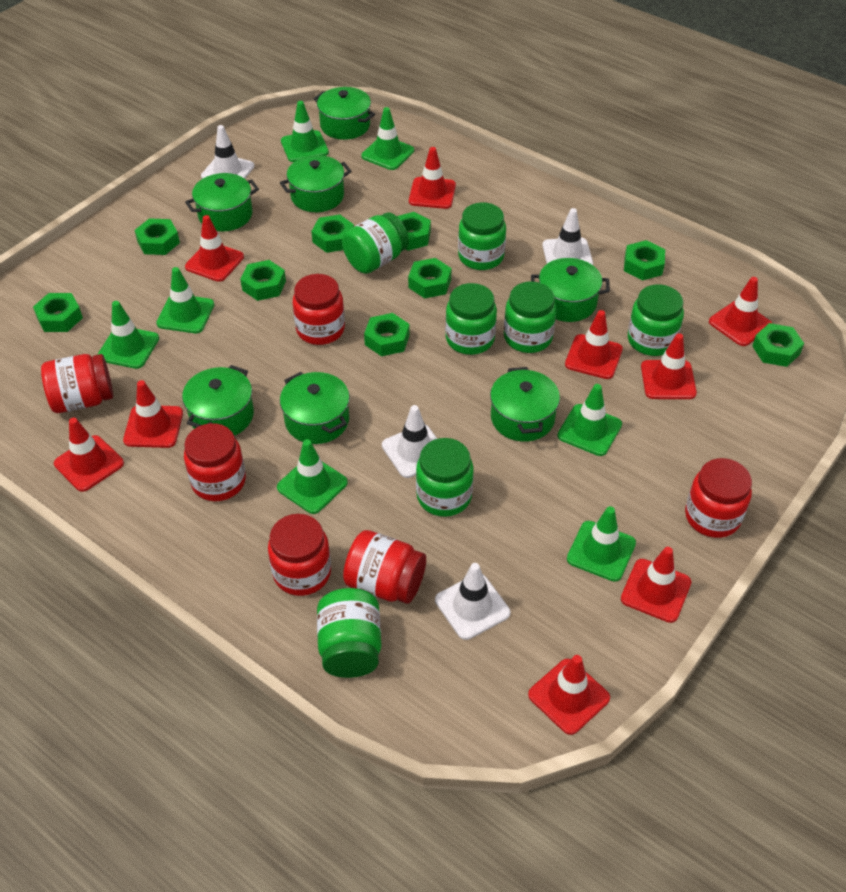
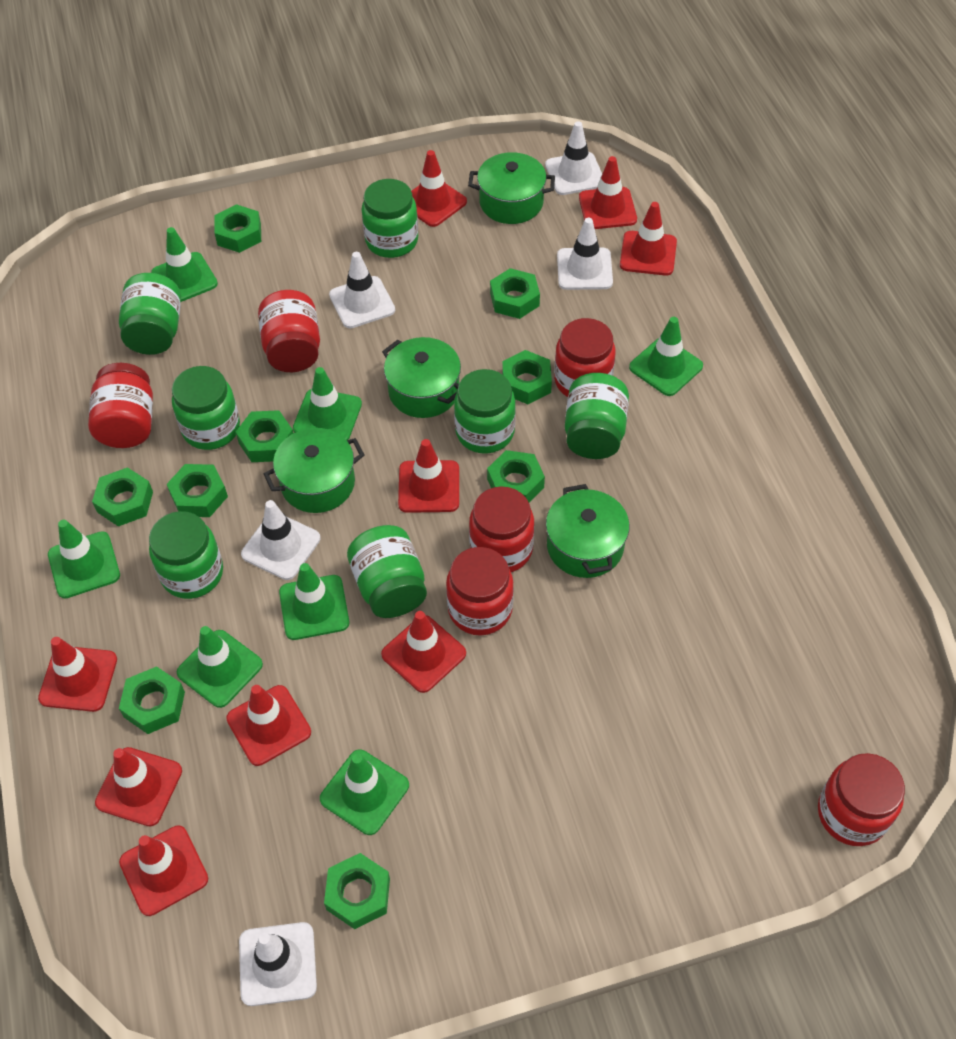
green pot: 7 -> 4
white traffic cone: 4 -> 5

